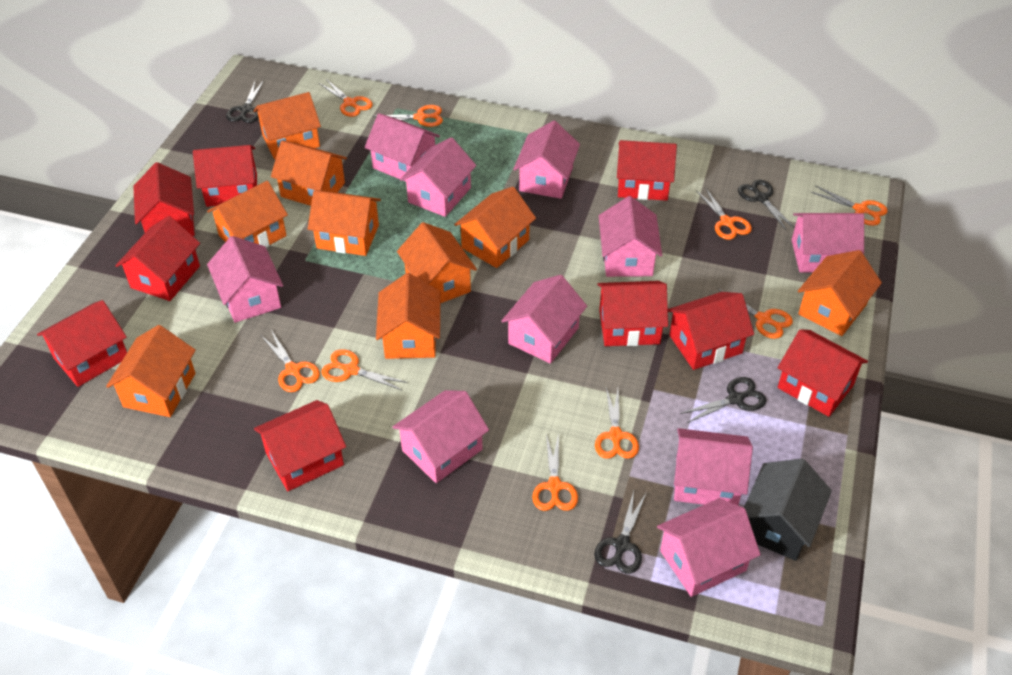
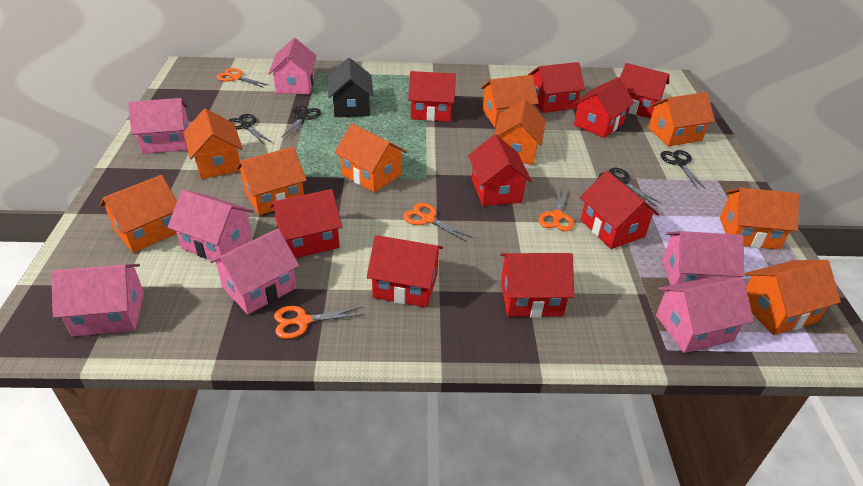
orange scissors: 9 -> 4
pink house: 10 -> 7

